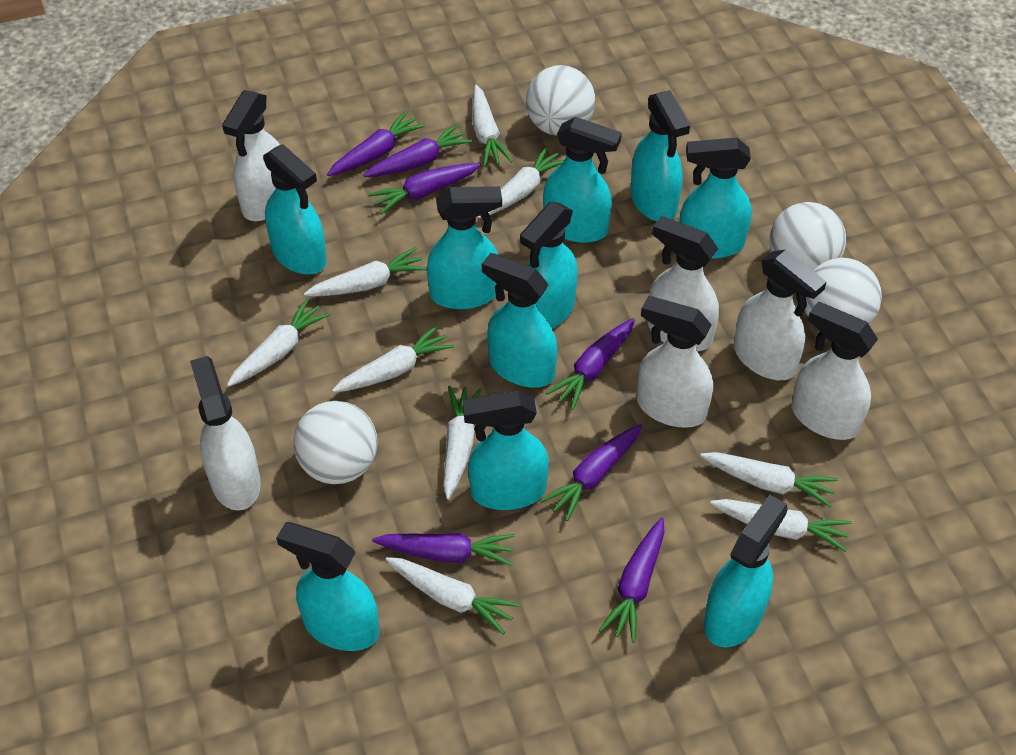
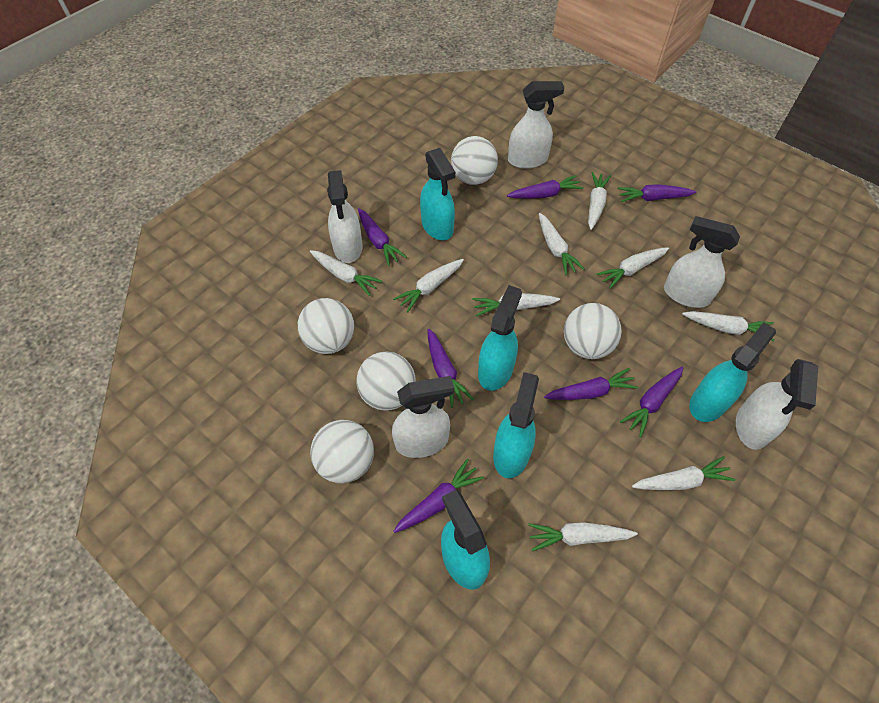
turquoise spray bottle: 10 -> 5
white ball: 4 -> 5
white spray bottle: 6 -> 5

